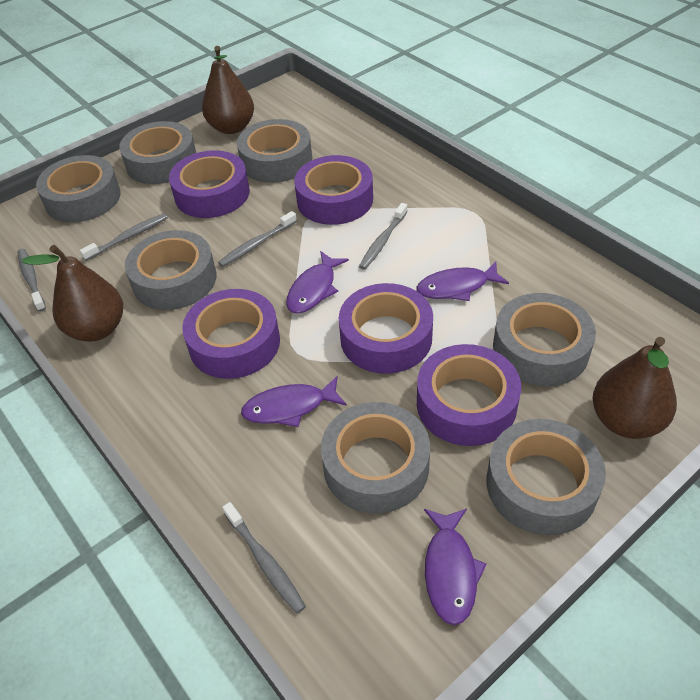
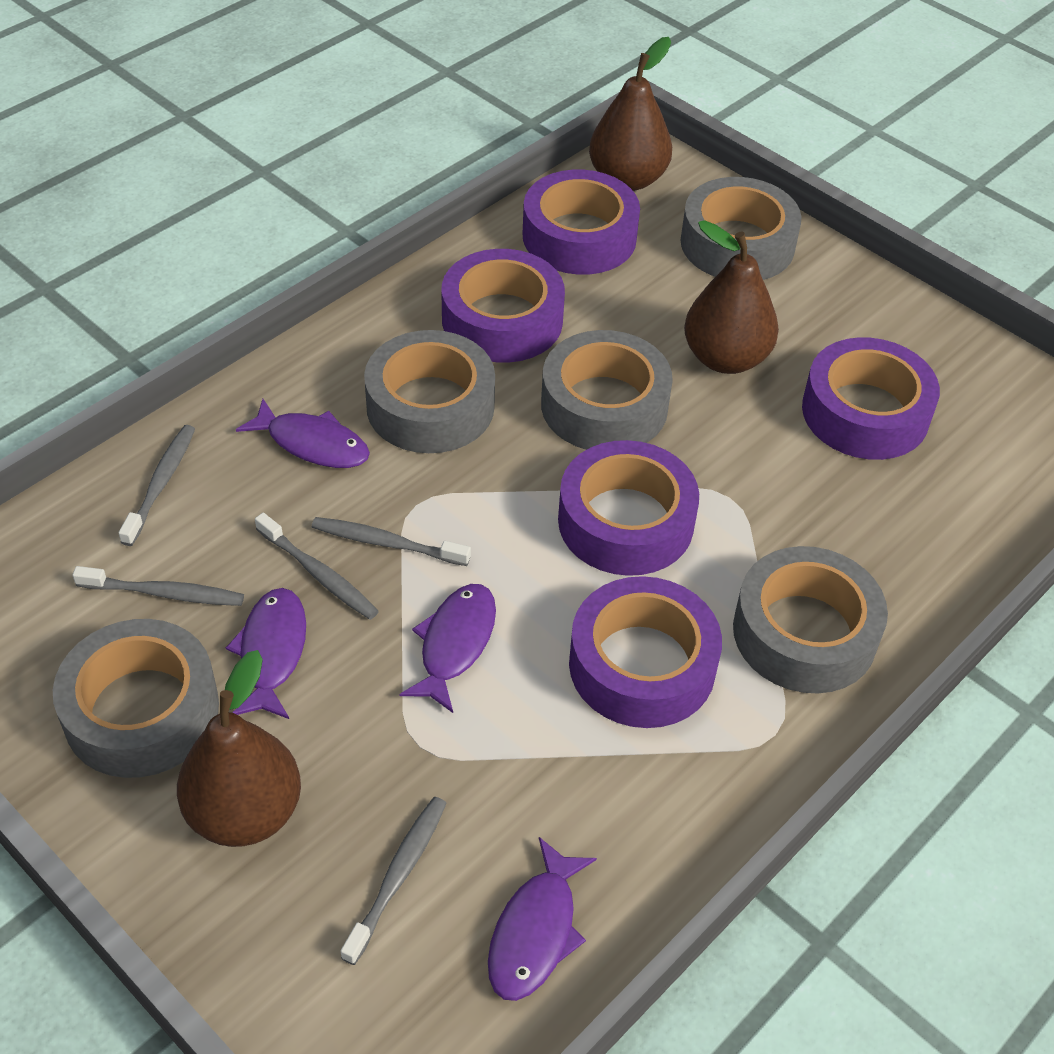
grey tape: 7 -> 5

